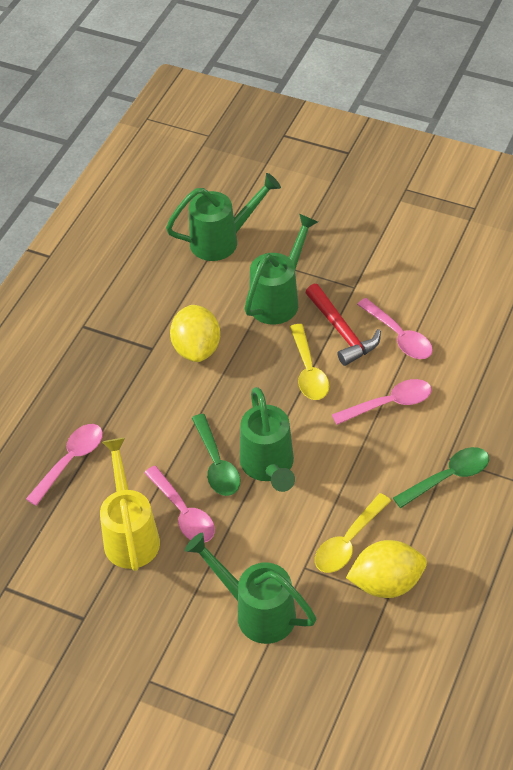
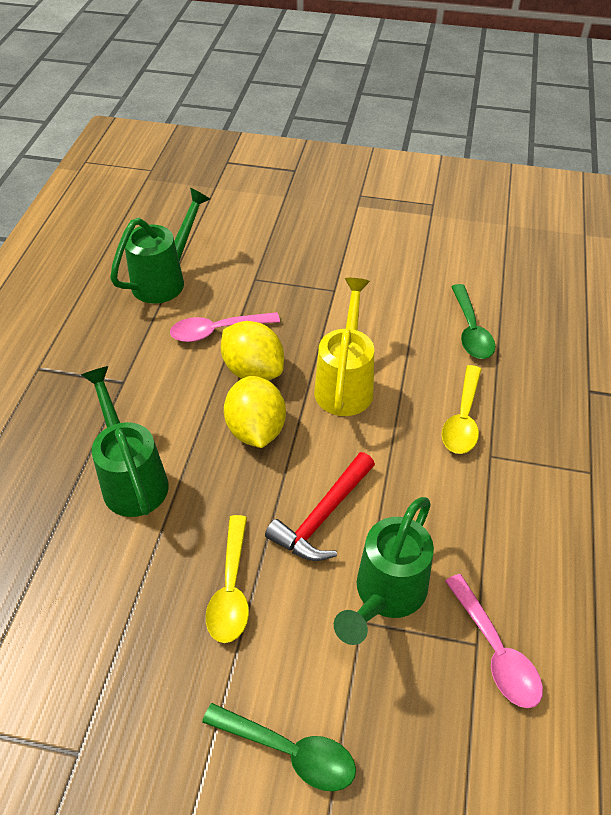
green watering can: 4 -> 3
pink spoon: 4 -> 2

